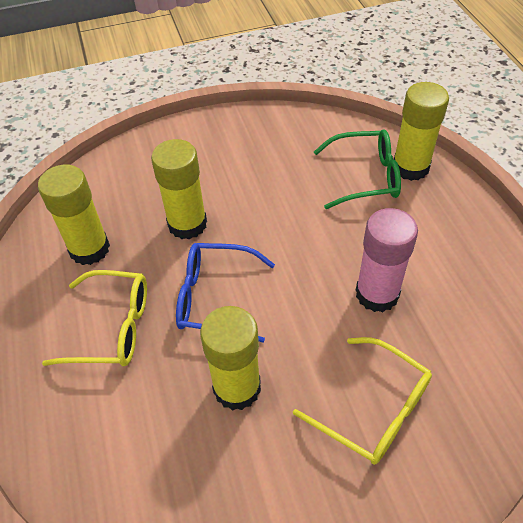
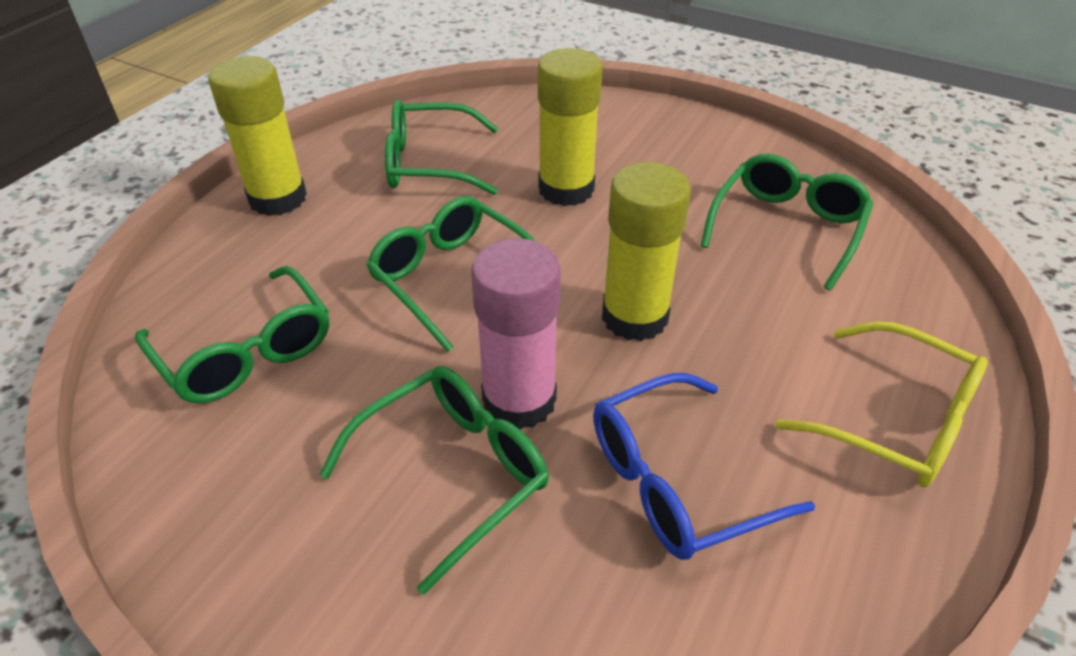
green glasses: 1 -> 5
yellow glasses: 2 -> 1
yellow glue stick: 4 -> 3

